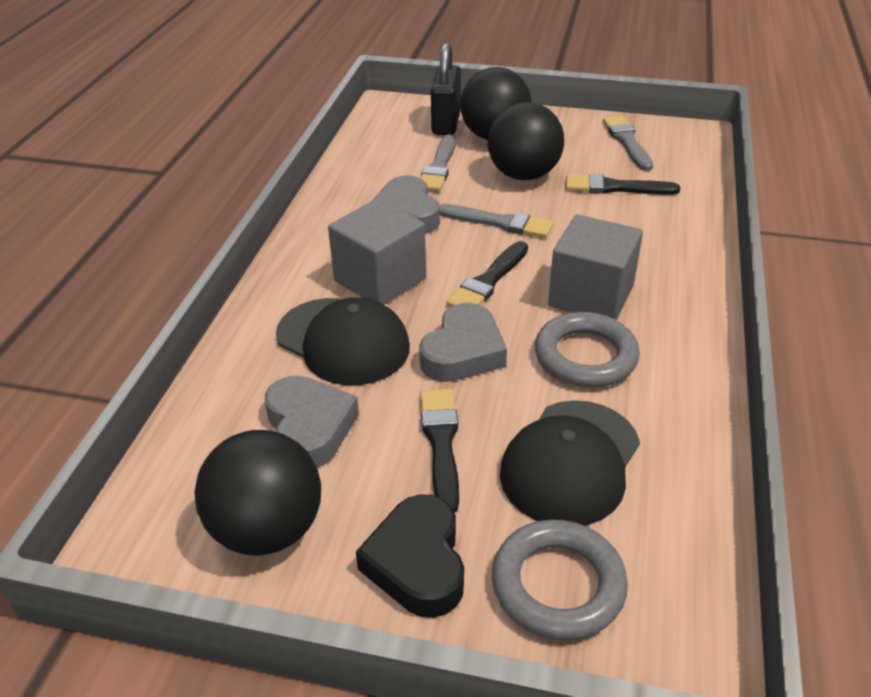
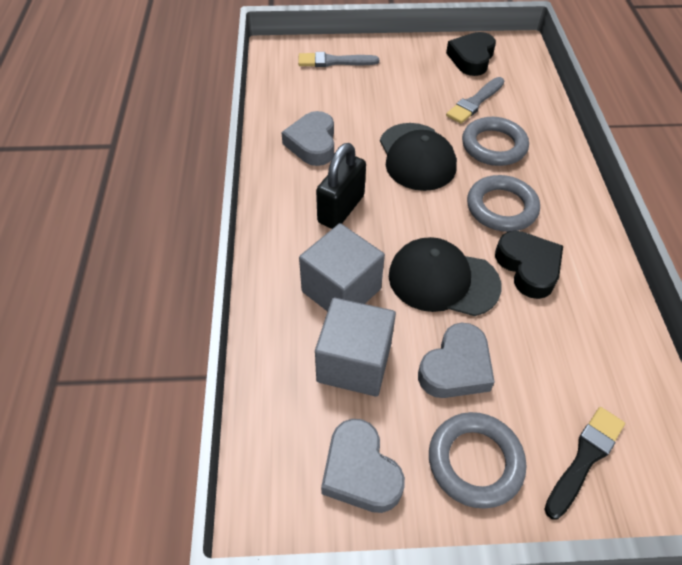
black ball: 3 -> 0
black brush: 3 -> 1
black heart: 1 -> 2
grey brush: 3 -> 2
grey ring: 2 -> 3

